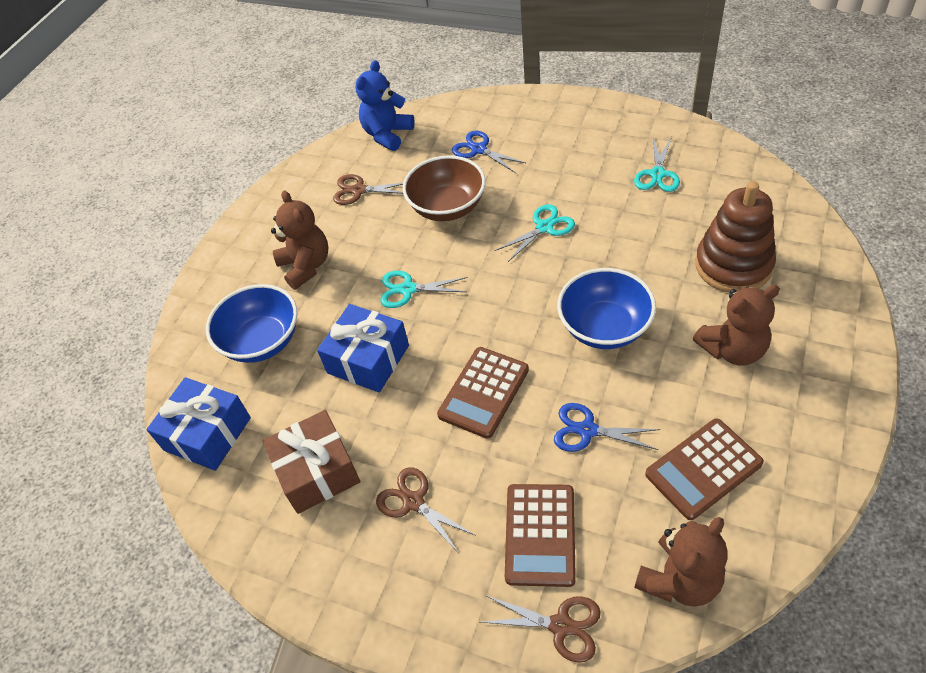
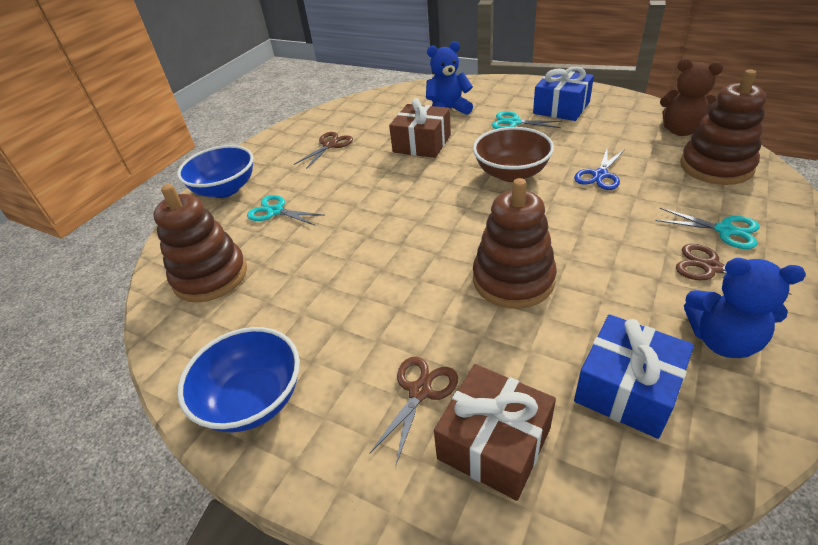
blue scissors: 2 -> 1
blue teddy bear: 1 -> 2
brown calculator: 3 -> 0
brown gift: 1 -> 2
brown stacking toy: 1 -> 3
brown teddy bear: 3 -> 1

